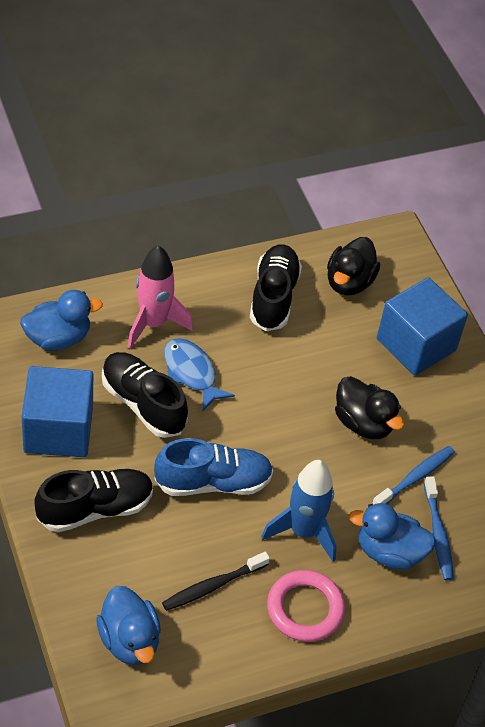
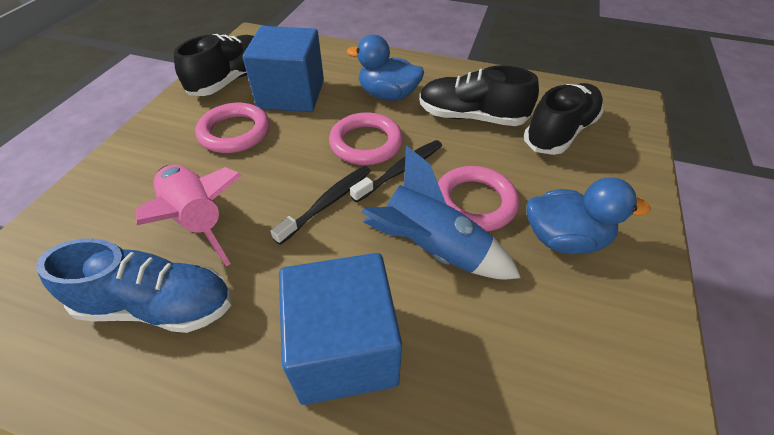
black duck: 2 -> 0
black toothbrush: 1 -> 2
blue duck: 3 -> 2
blue fish: 1 -> 0
blue toothbrush: 2 -> 0
pink ring: 1 -> 3

